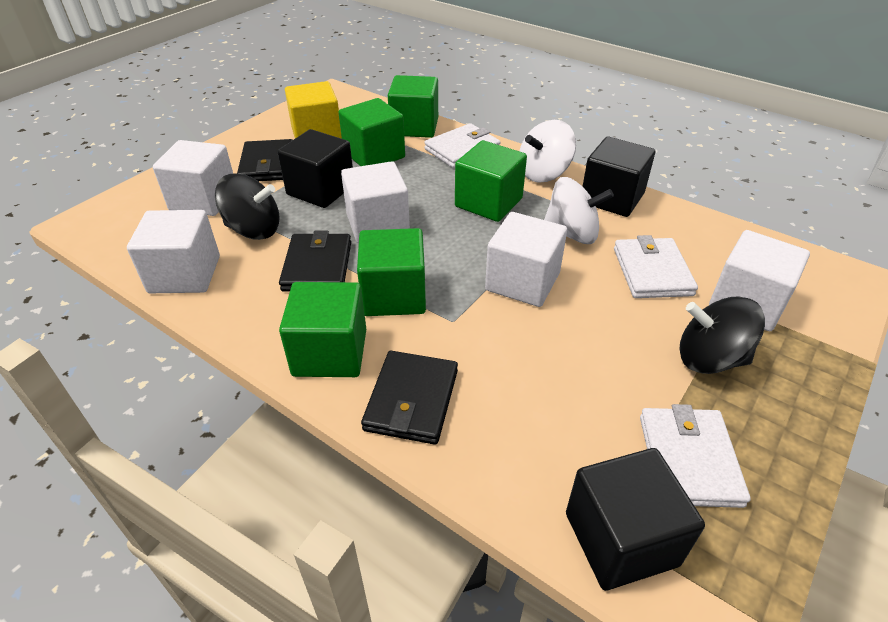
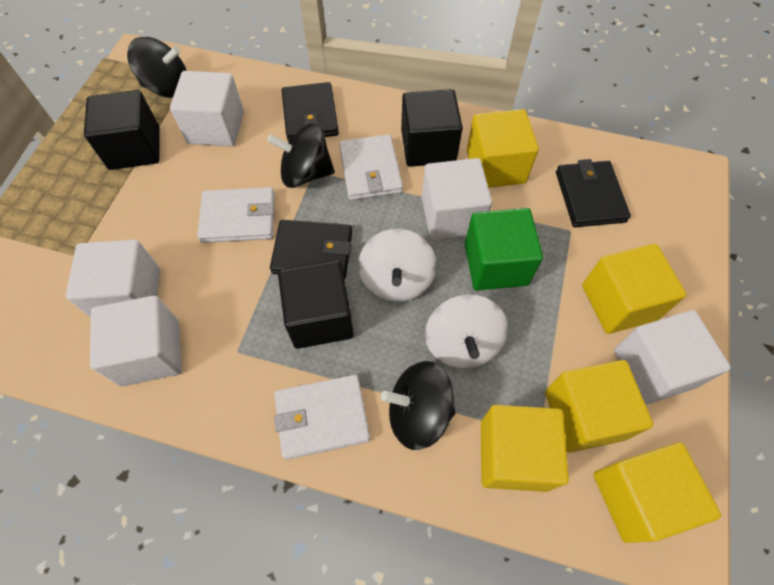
black spinning top: 2 -> 3
green cube: 5 -> 1
yellow cube: 1 -> 5

